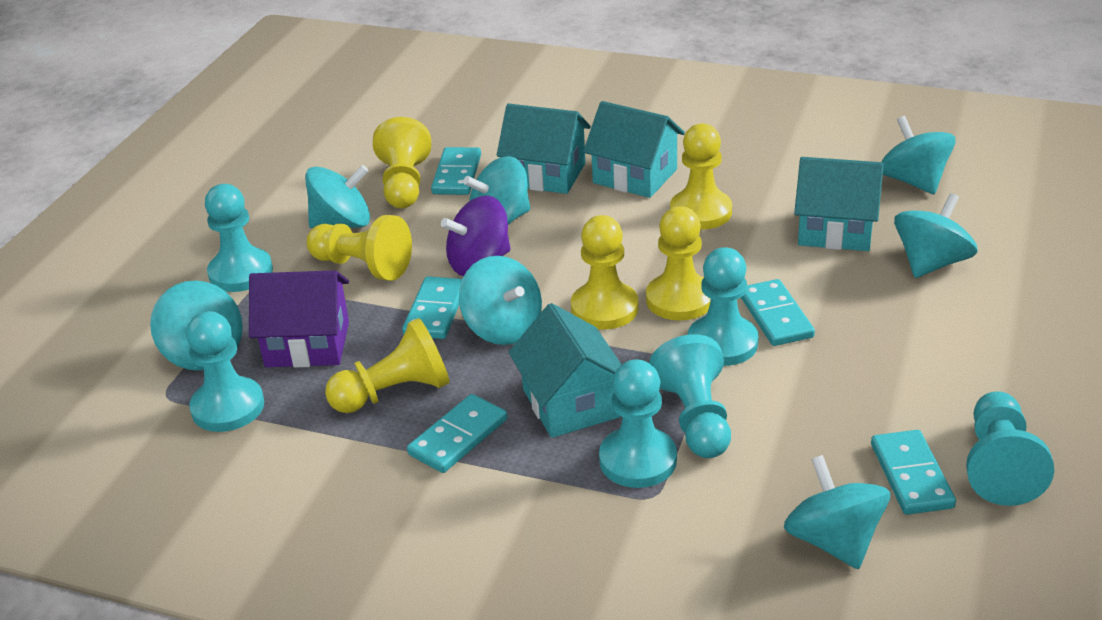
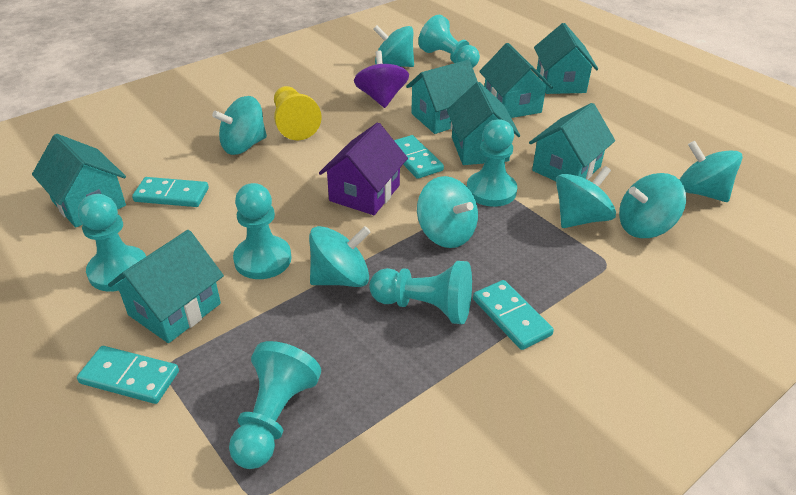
turquoise domino: 5 -> 4
turquoise house: 4 -> 7
yellow pawn: 6 -> 1

